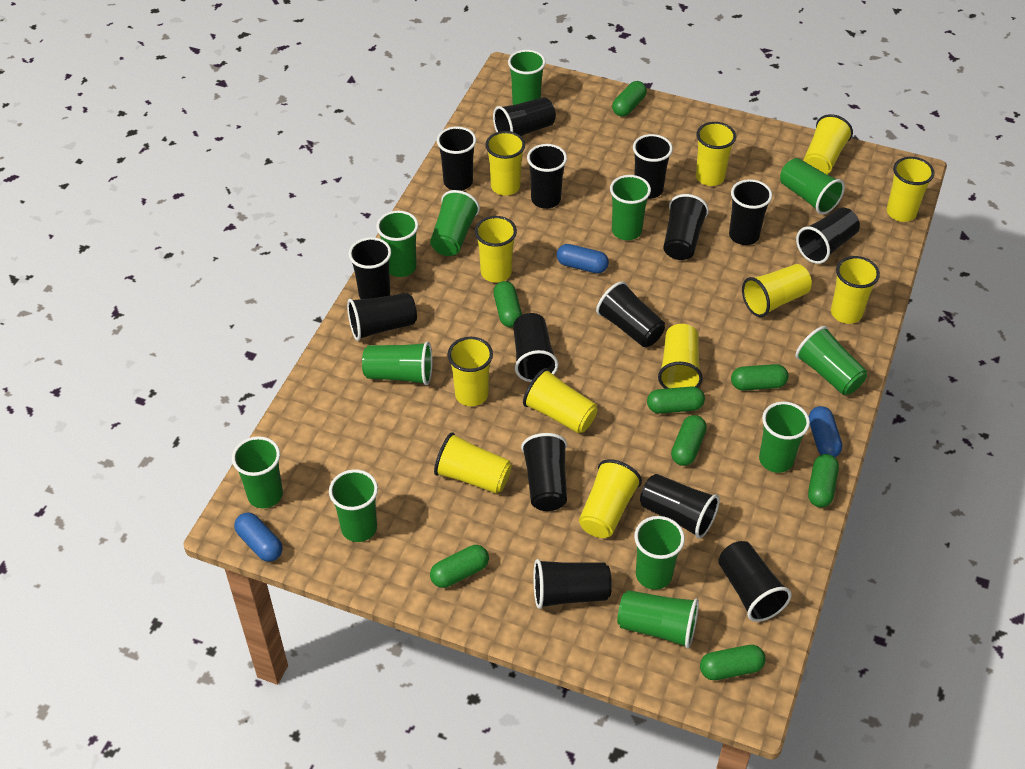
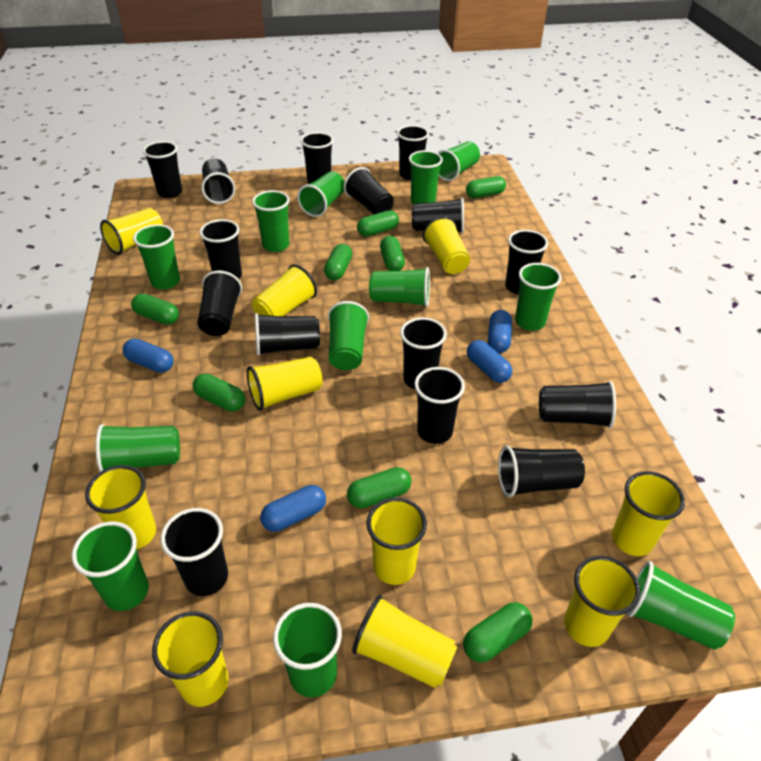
blue capsule: 3 -> 4
yellow cup: 12 -> 10

